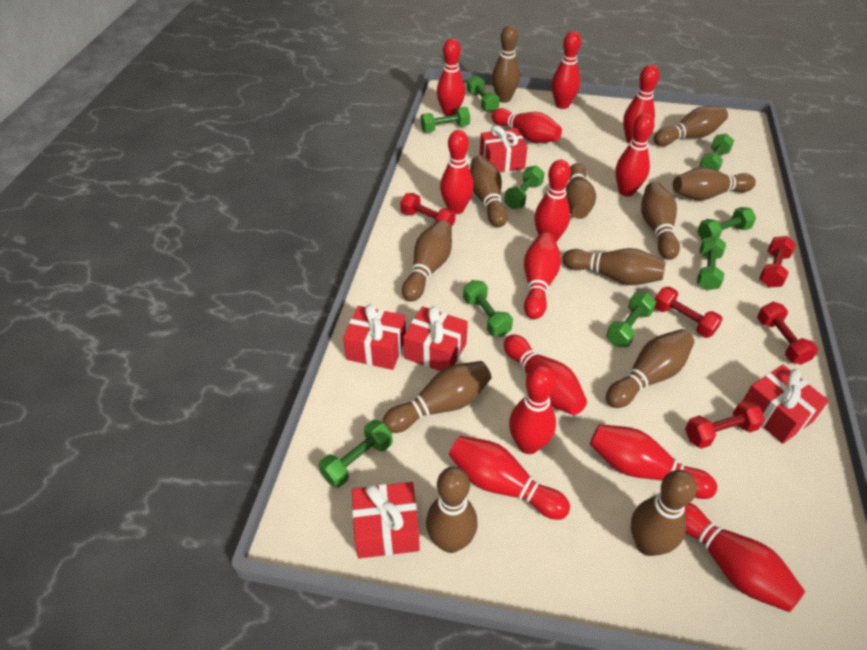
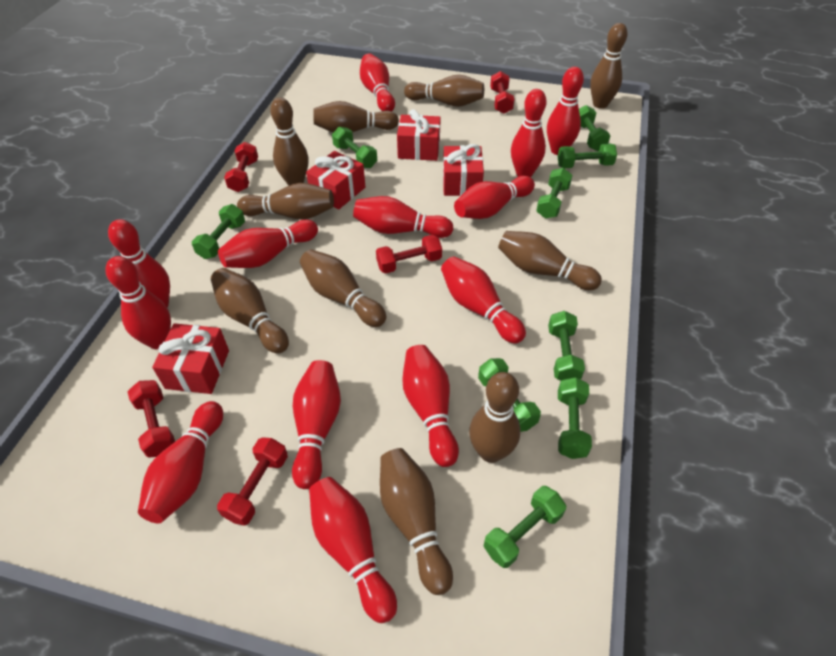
brown bowling pin: 12 -> 10
red gift: 5 -> 4

